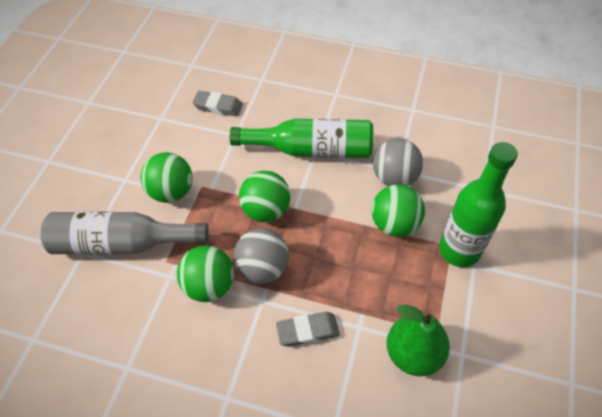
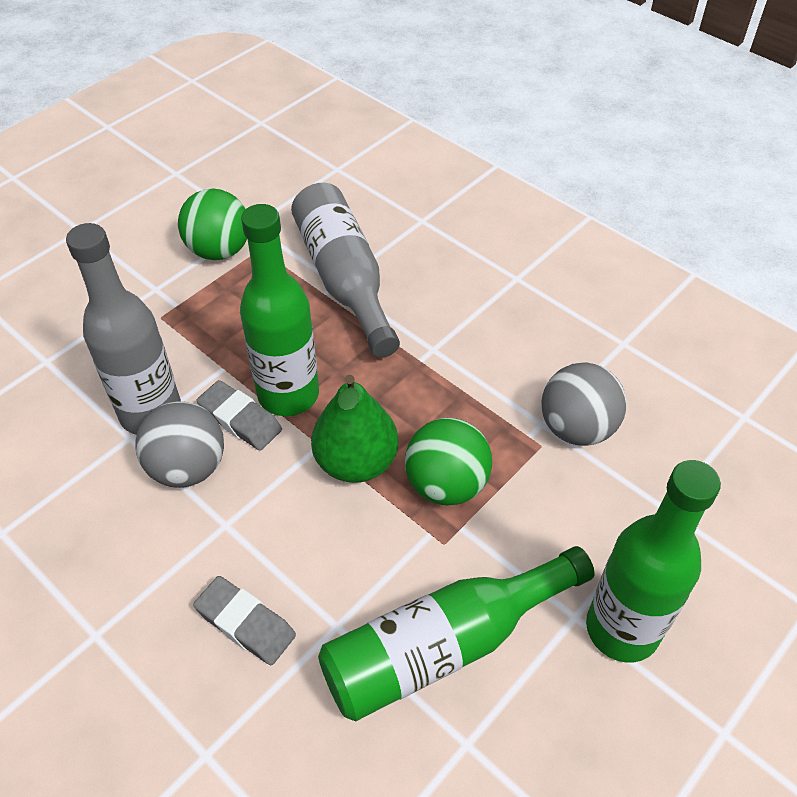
green ball: 4 -> 2
green bottle: 2 -> 3
grey bottle: 1 -> 2

